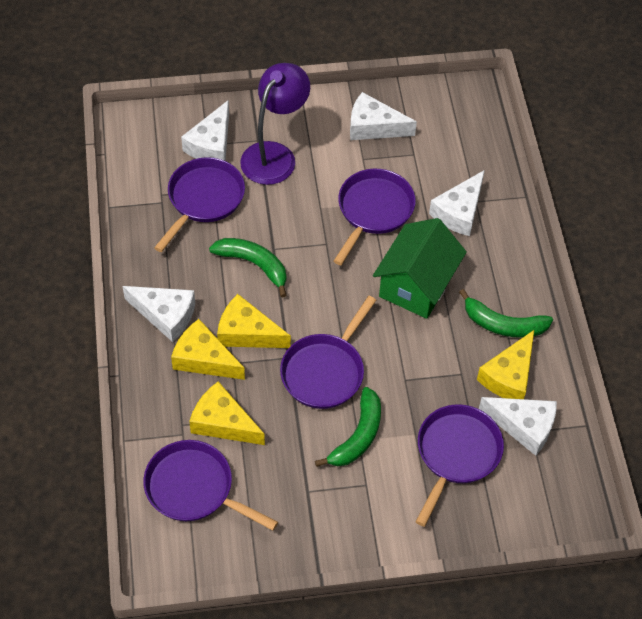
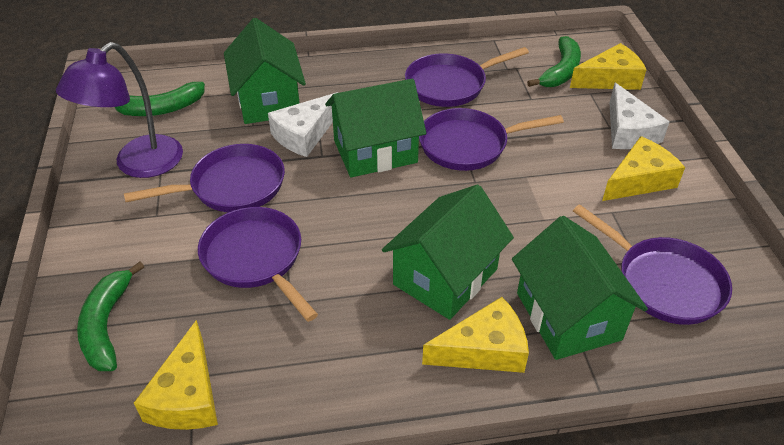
green house: 1 -> 4
white cheese: 5 -> 2

